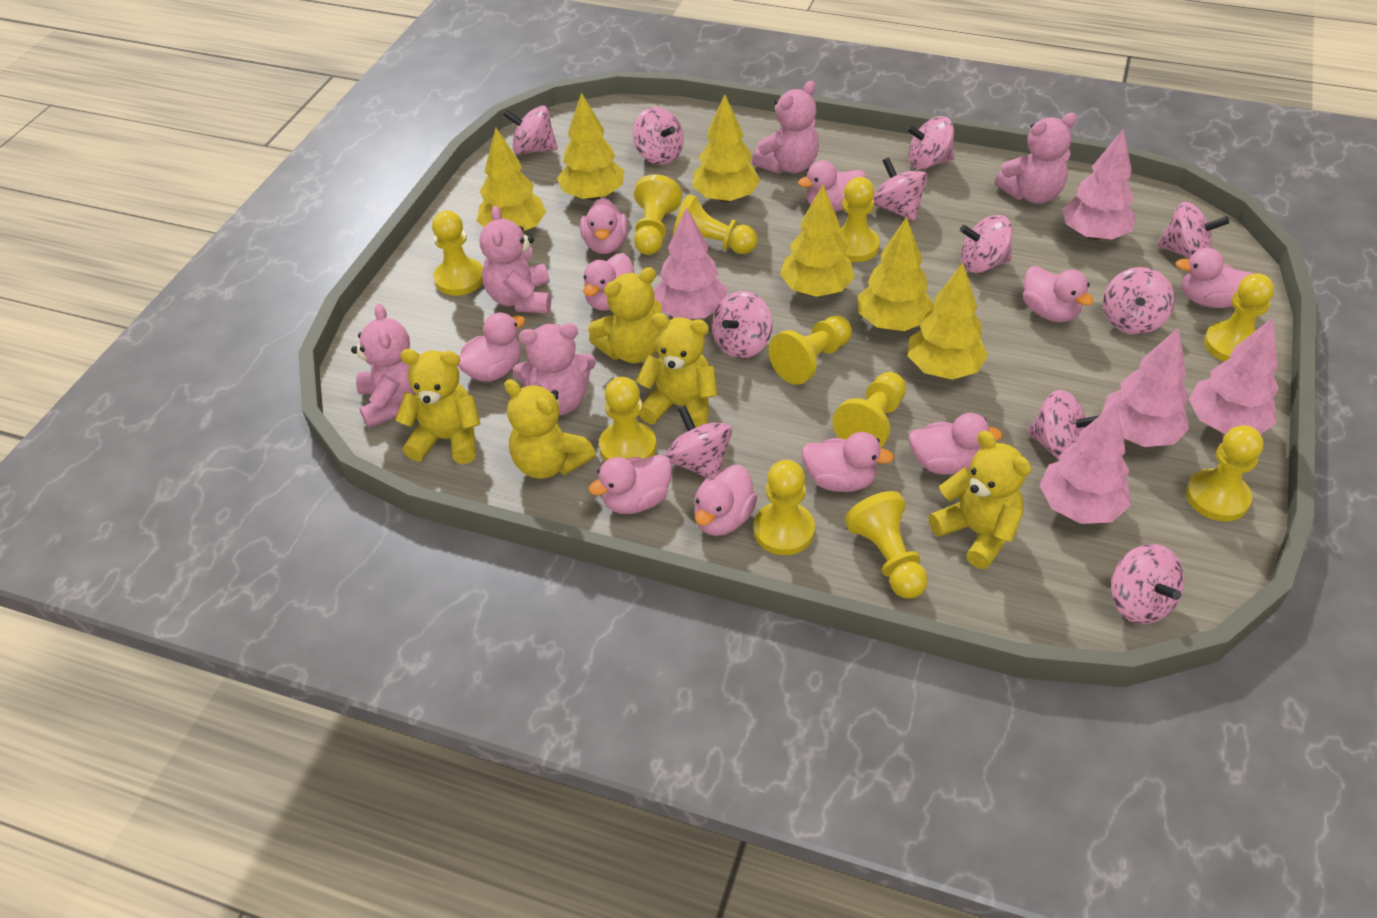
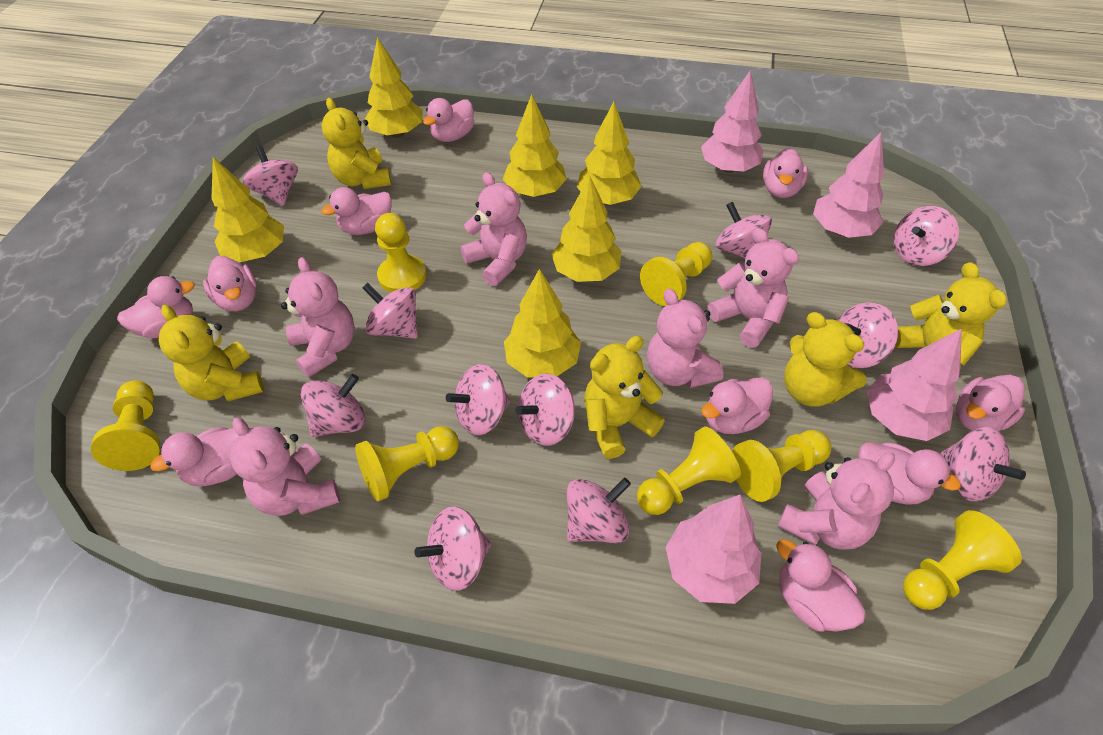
pink teddy bear: 5 -> 6
pink tree: 5 -> 4
yellow pawn: 11 -> 7

